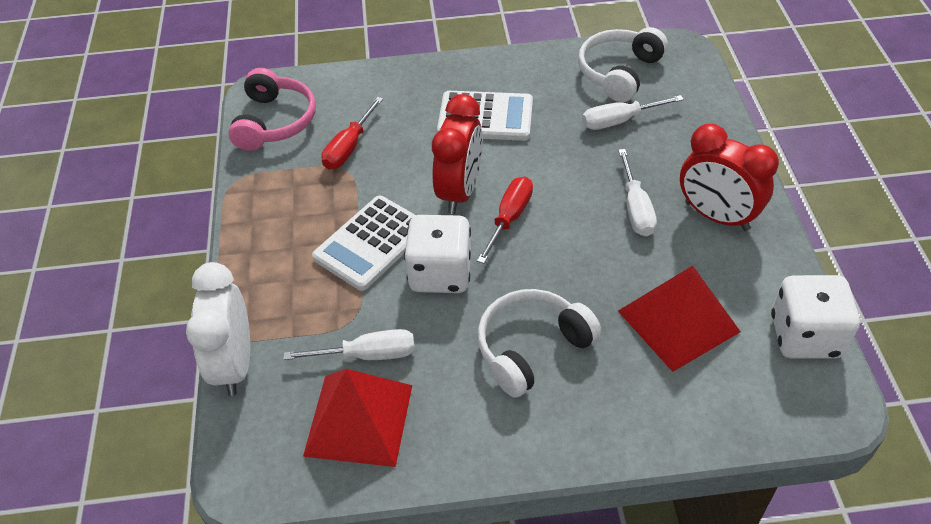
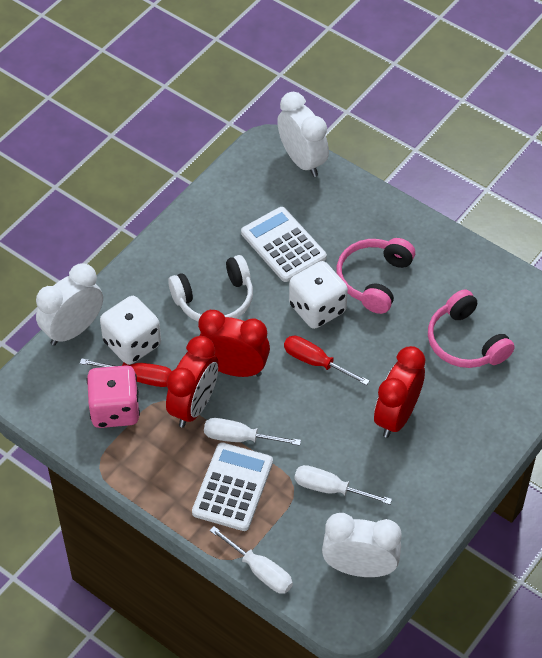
pink dice: 0 -> 1
pink headphones: 1 -> 2
red clock: 2 -> 3
red pyramid: 2 -> 0
white clock: 1 -> 3
white headphones: 2 -> 1

